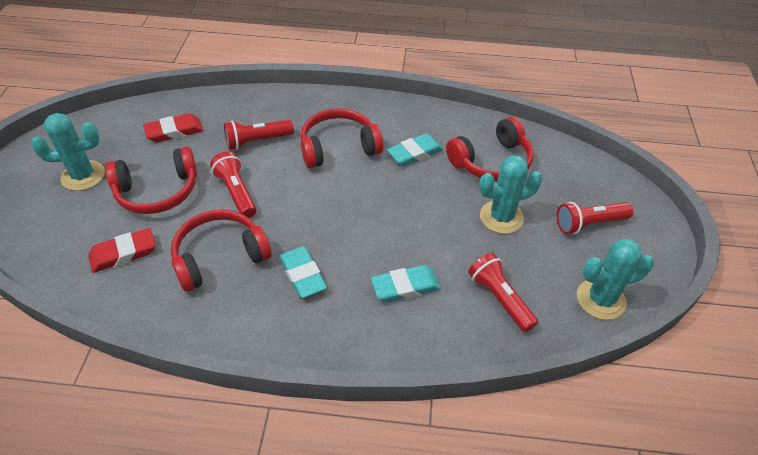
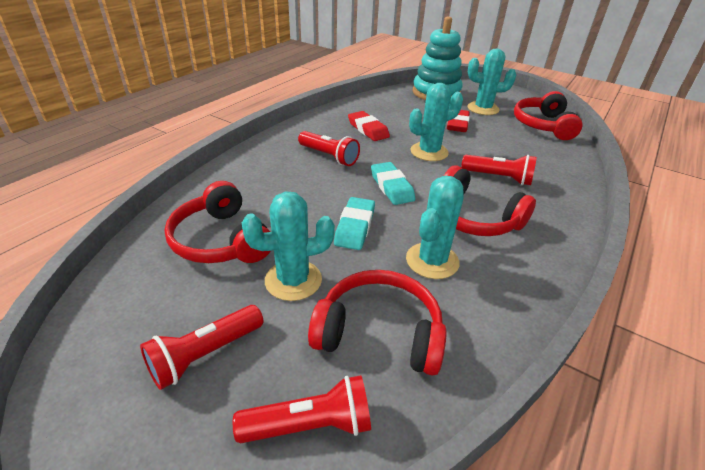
turquoise cactus: 3 -> 4
turquoise eraser: 3 -> 2
turquoise stacking toy: 0 -> 1

